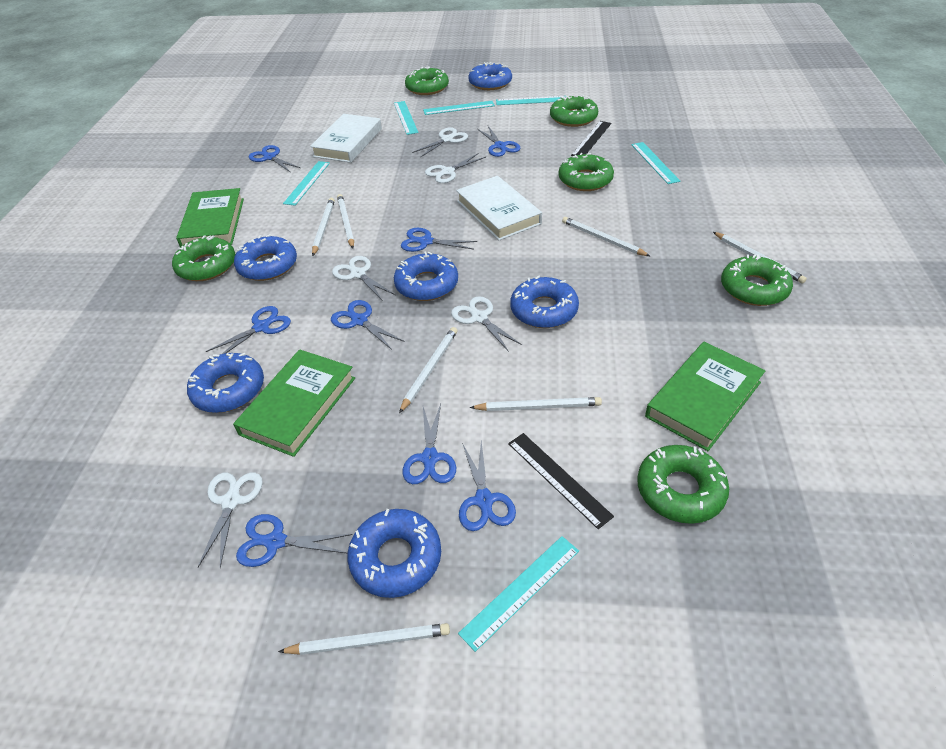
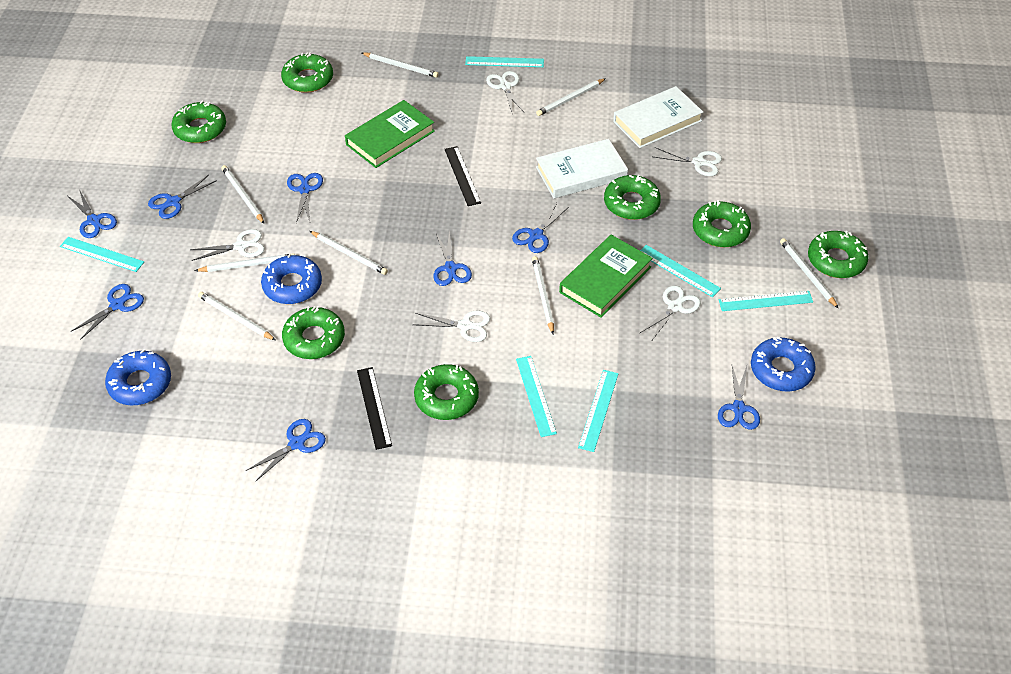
blue donut: 6 -> 3
green book: 3 -> 2
green donut: 6 -> 7
white pencil: 7 -> 8

